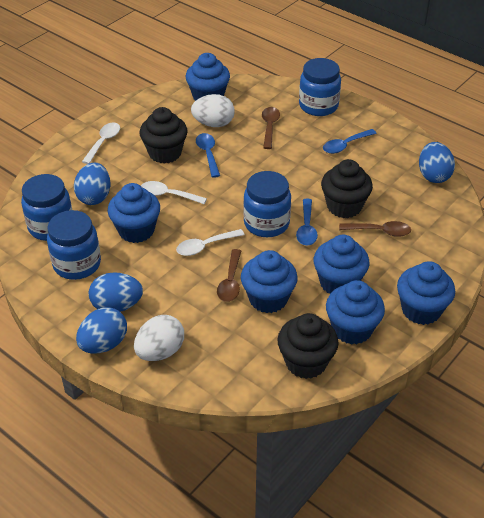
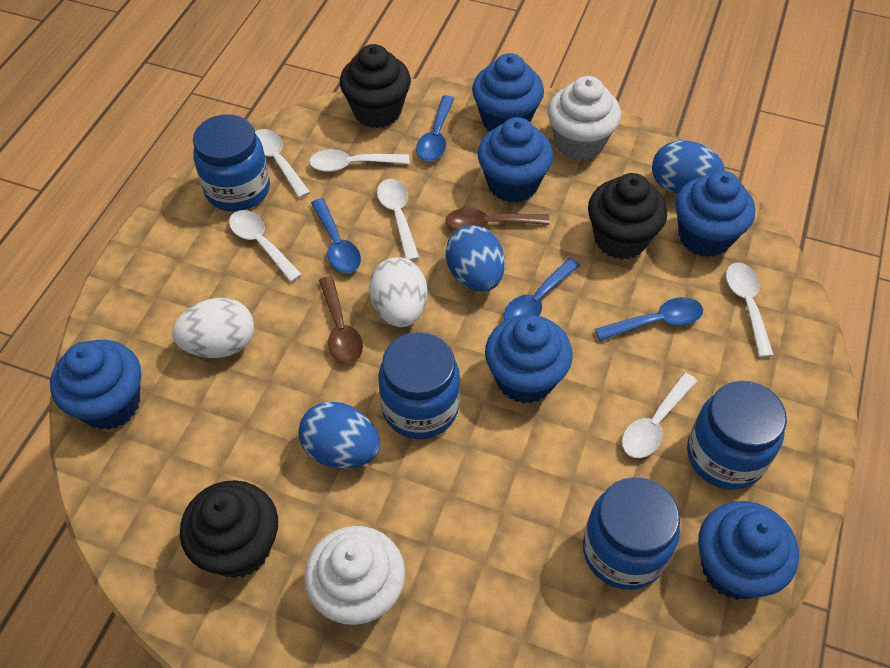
blue egg: 4 -> 3
blue spoon: 3 -> 4
brown spoon: 3 -> 2
white cupcake: 0 -> 2
white spoon: 3 -> 6

